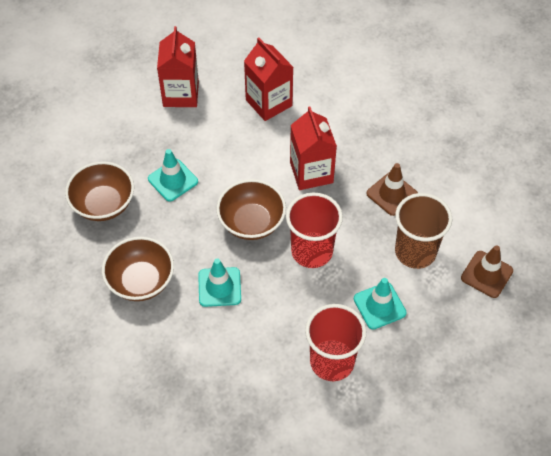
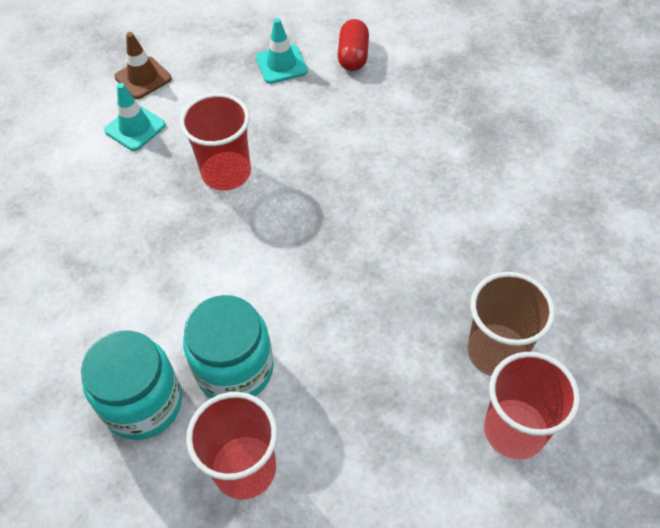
brown bowl: 3 -> 0
brown traffic cone: 2 -> 1
red capsule: 0 -> 1
red carton: 3 -> 0
red cup: 2 -> 3
turquoise jar: 0 -> 2
turquoise traffic cone: 3 -> 2

